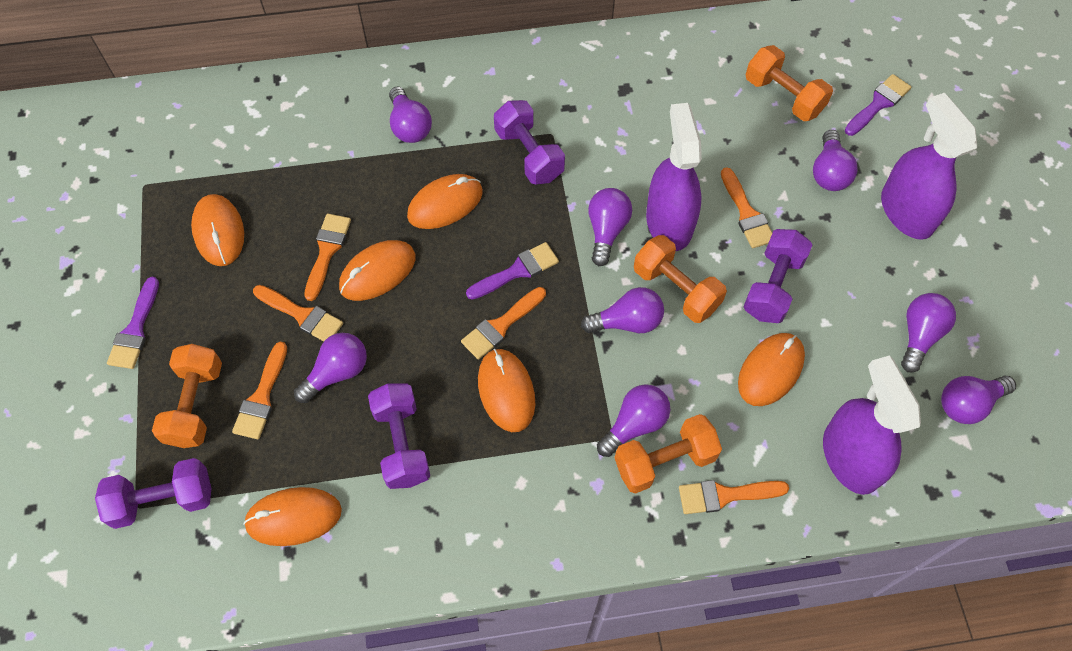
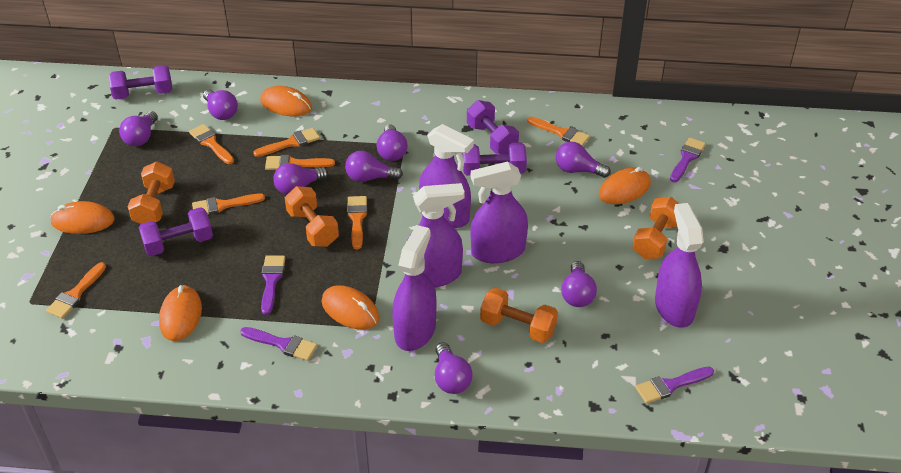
orange brush: 6 -> 7
orange mouse: 6 -> 5
purple brush: 3 -> 4
purple spray bottle: 3 -> 5

